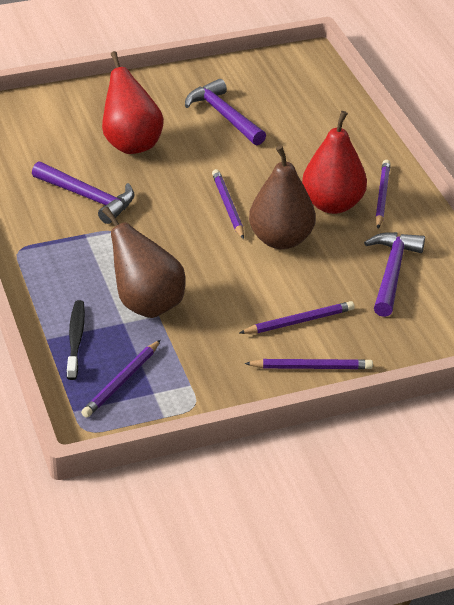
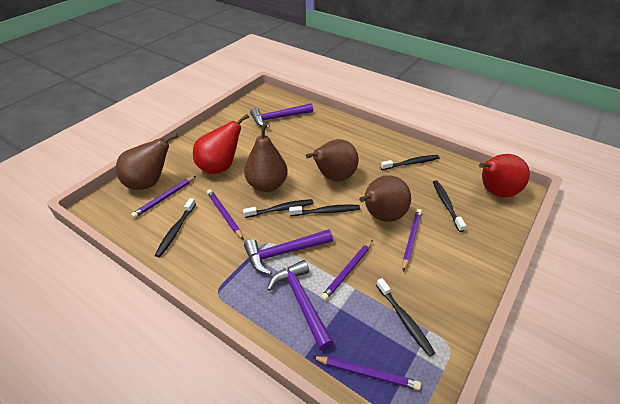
black toothbrush: 1 -> 6
brown pear: 2 -> 4

